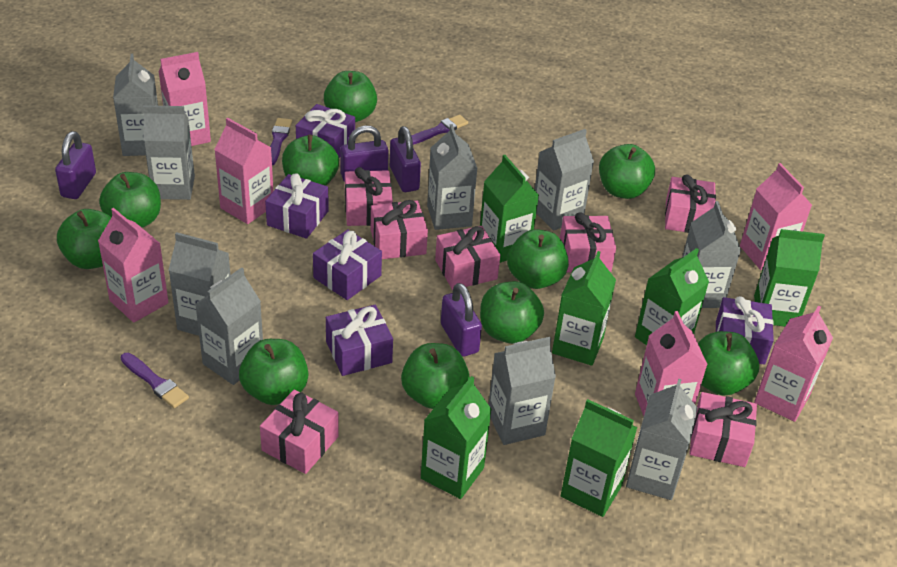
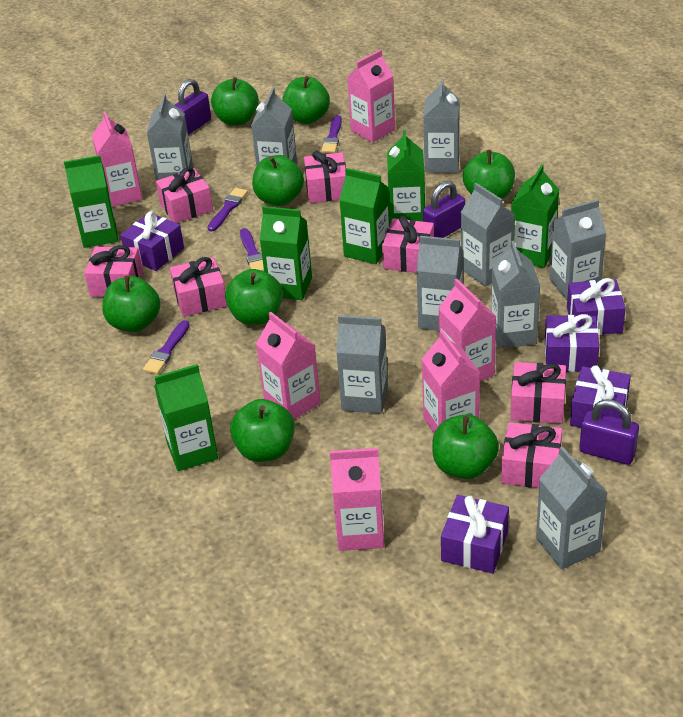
green apple: 10 -> 8
purple brush: 3 -> 4
purple padlock: 4 -> 3

